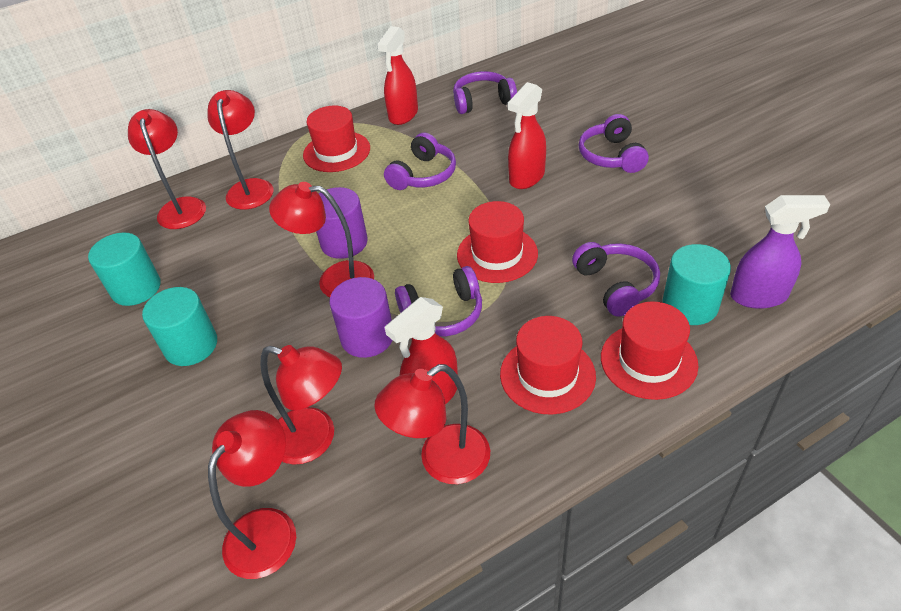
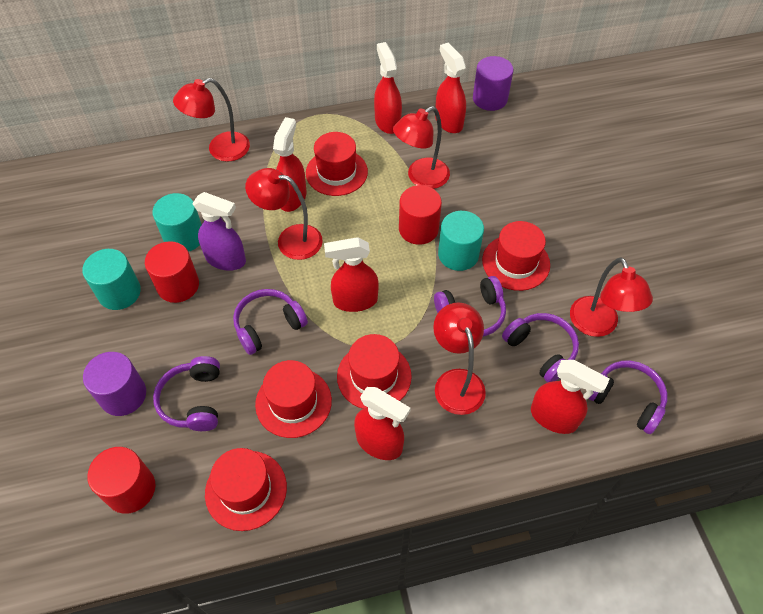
red cylinder: 0 -> 3
red hat: 4 -> 5
red lamp: 6 -> 5
red spray bottle: 3 -> 6

